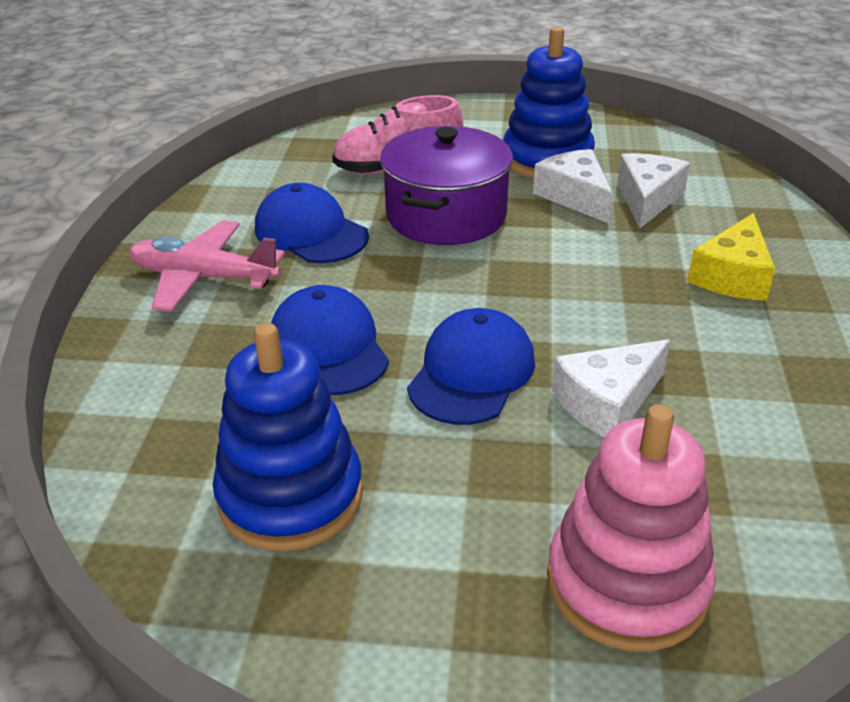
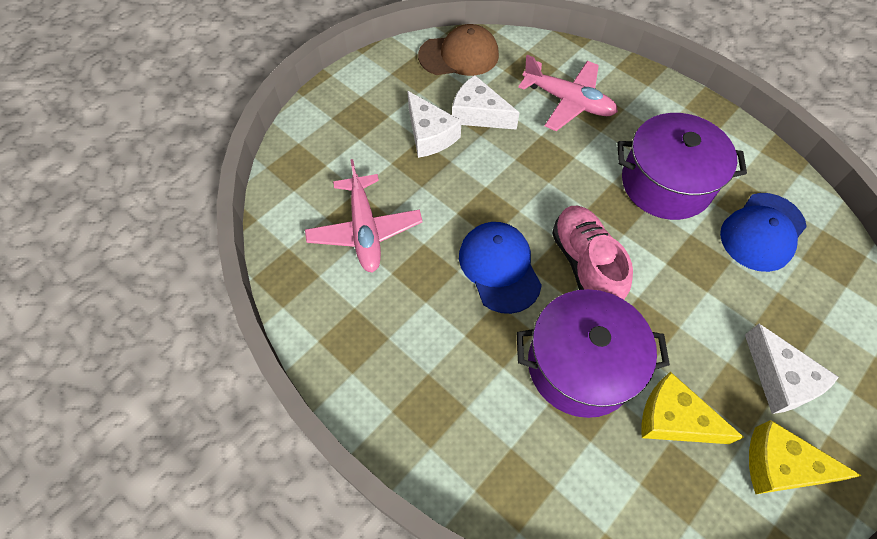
blue cap: 3 -> 2
blue stacking toy: 2 -> 0
brown cap: 0 -> 1
pink plane: 1 -> 2
pink stacking toy: 1 -> 0
purple pot: 1 -> 2
yellow cheese: 1 -> 2

